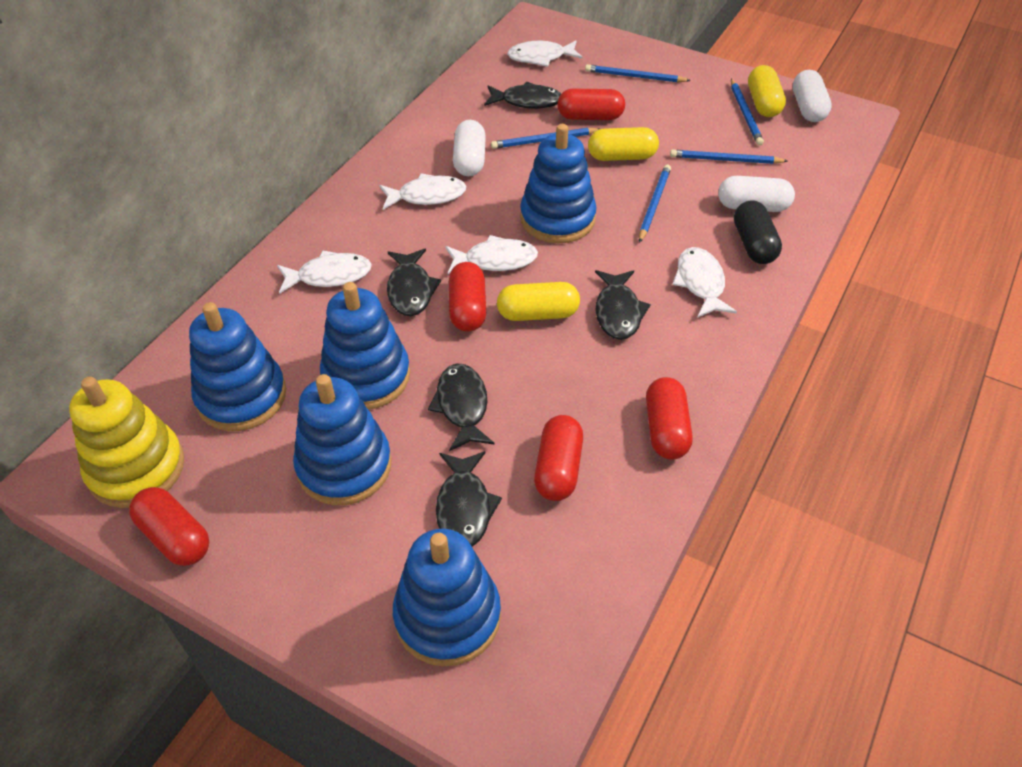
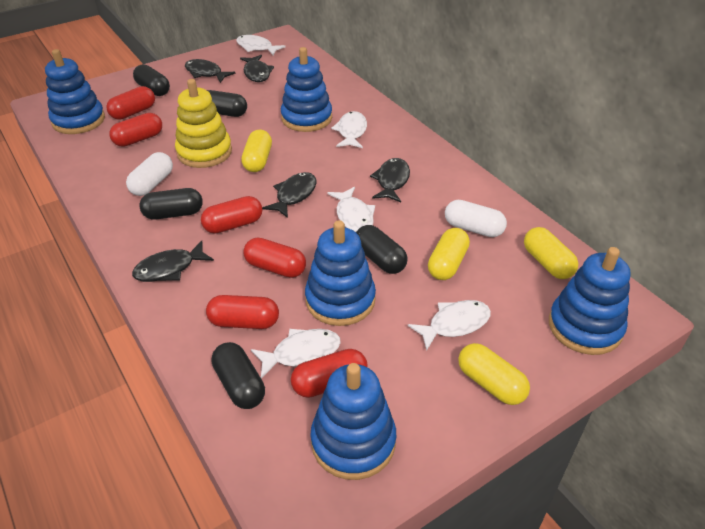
black capsule: 1 -> 5
blue pencil: 5 -> 0
red capsule: 5 -> 6
white capsule: 3 -> 2
yellow capsule: 3 -> 4

